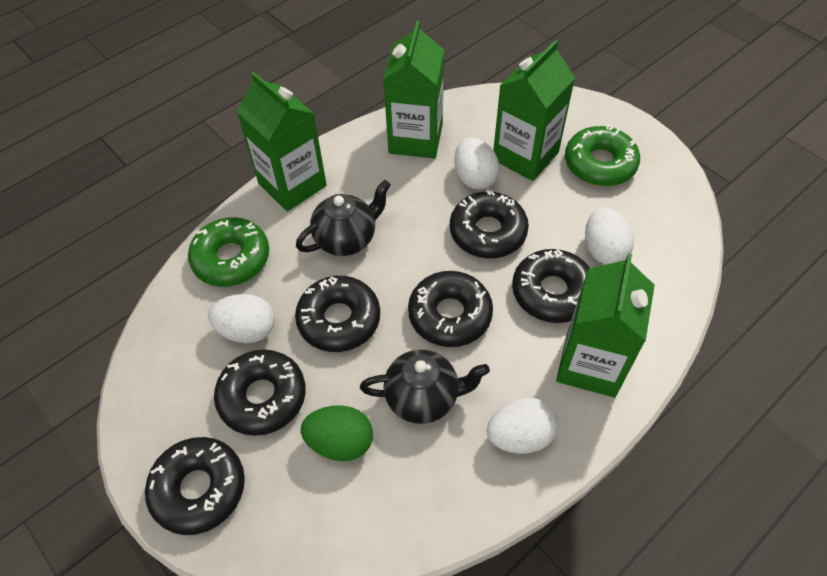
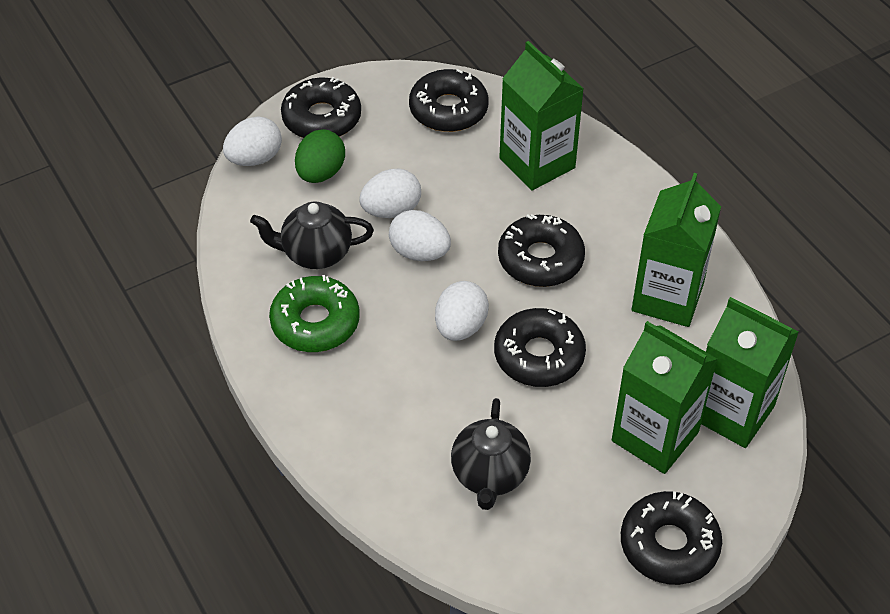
black donut: 6 -> 5
green donut: 2 -> 1

